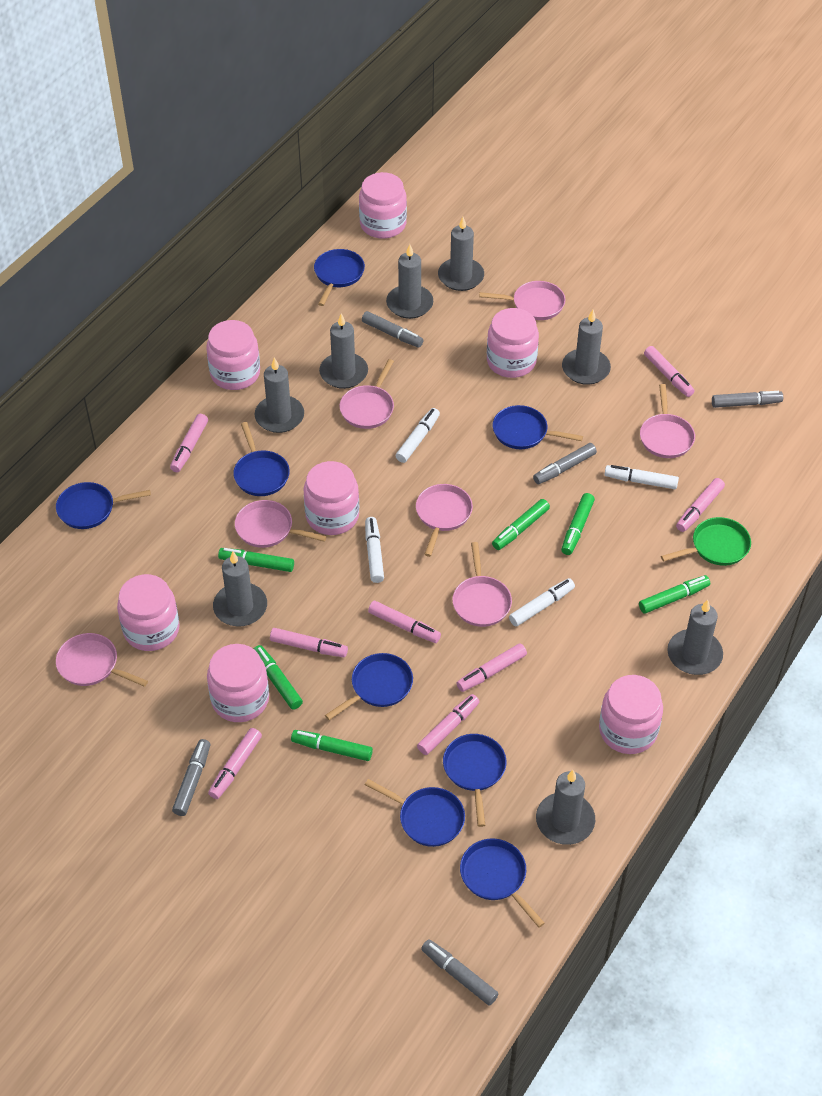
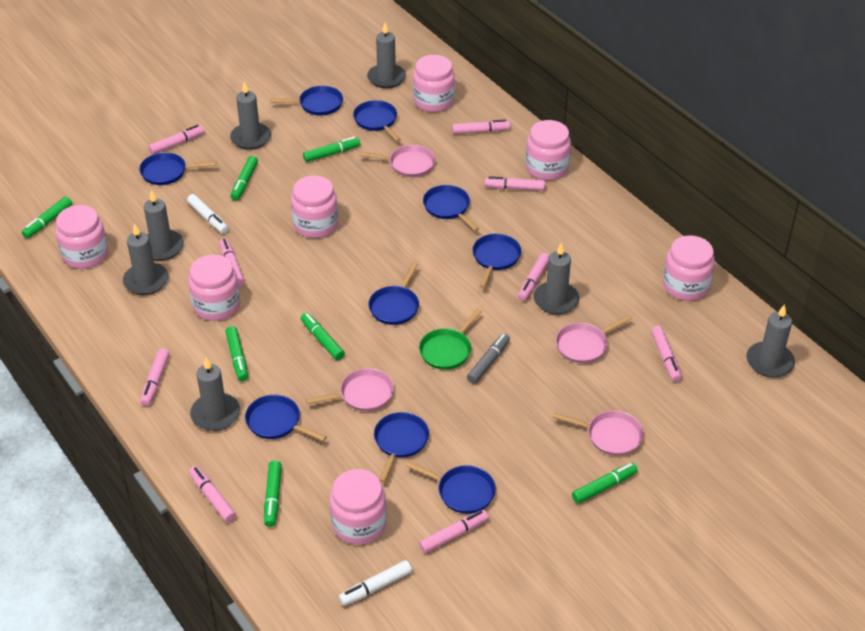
blue pan: 8 -> 9
green marker: 6 -> 7
grey candle: 8 -> 7
grey marker: 5 -> 1
pink marker: 8 -> 9
pink pan: 7 -> 4
white marker: 4 -> 2

